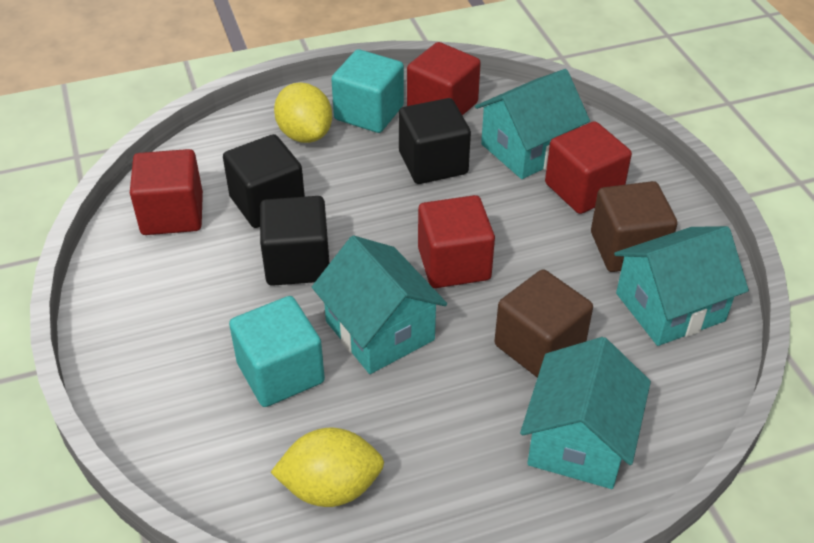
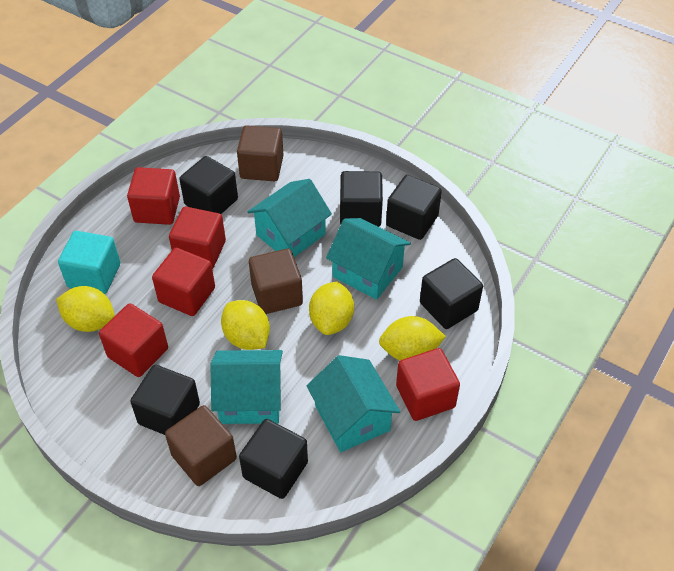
black cube: 3 -> 6
brown cube: 2 -> 3
red cube: 4 -> 5
turquoise cube: 2 -> 1
yellow lemon: 2 -> 4

